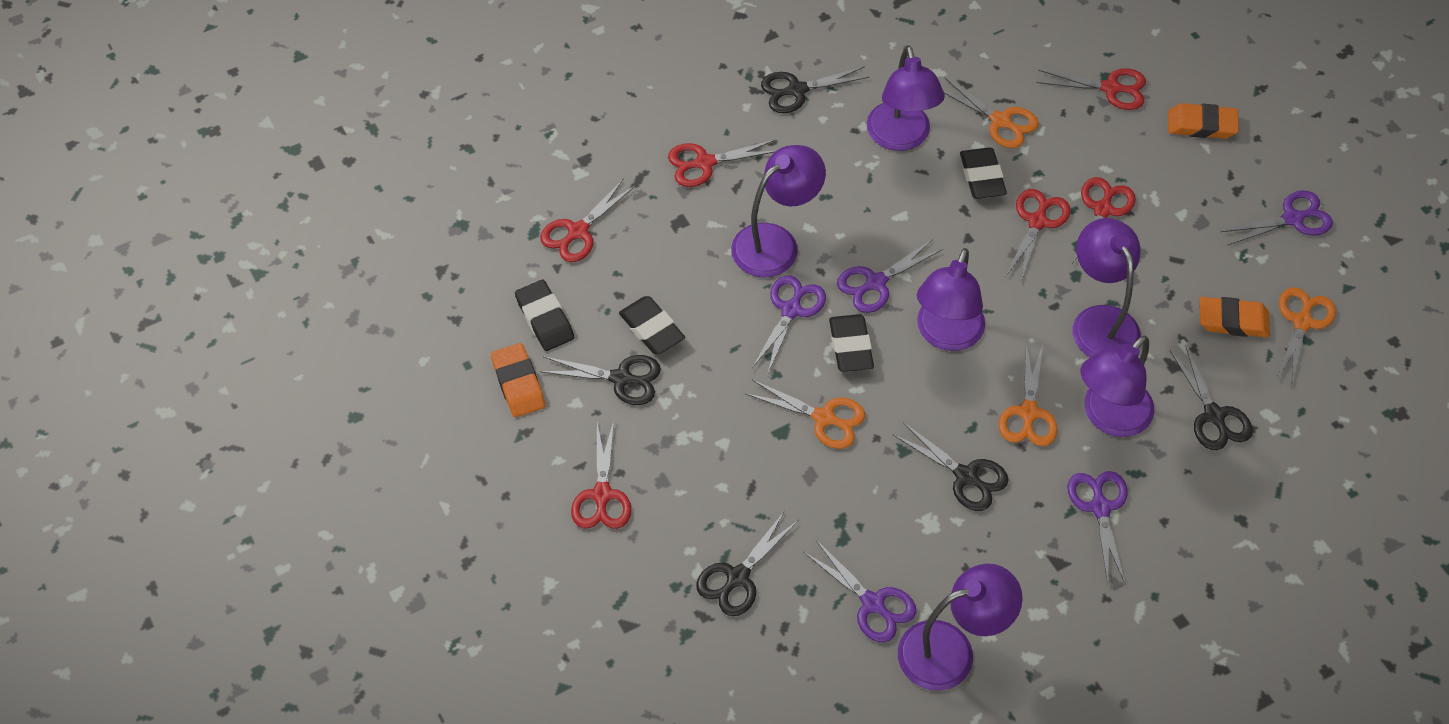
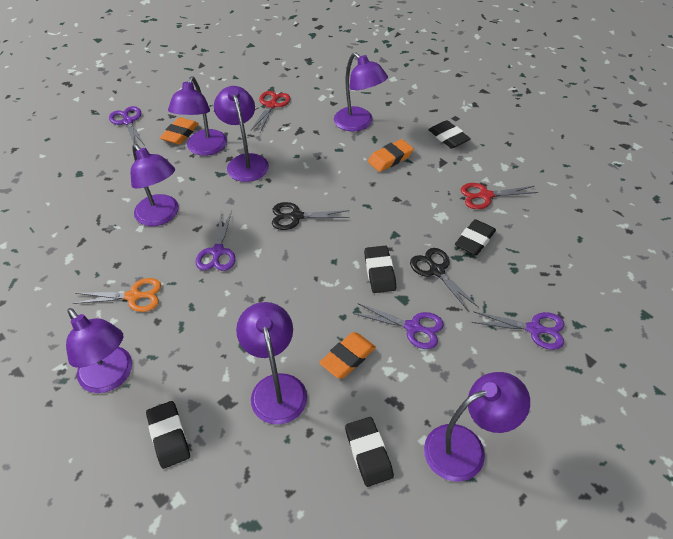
black eraser: 4 -> 5
black scissors: 5 -> 2
orange scissors: 4 -> 1
purple lamp: 6 -> 7
purple scissors: 5 -> 4
red scissors: 6 -> 2

